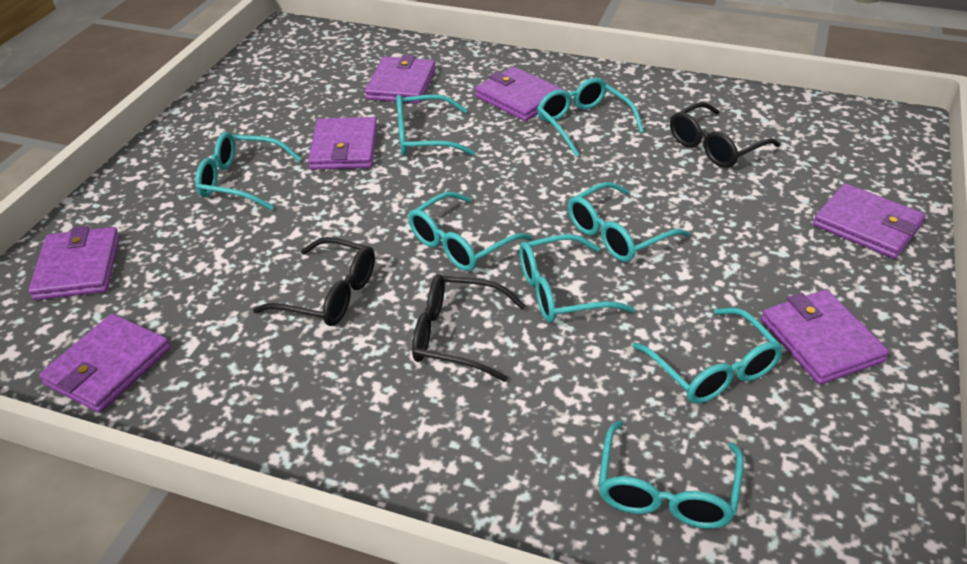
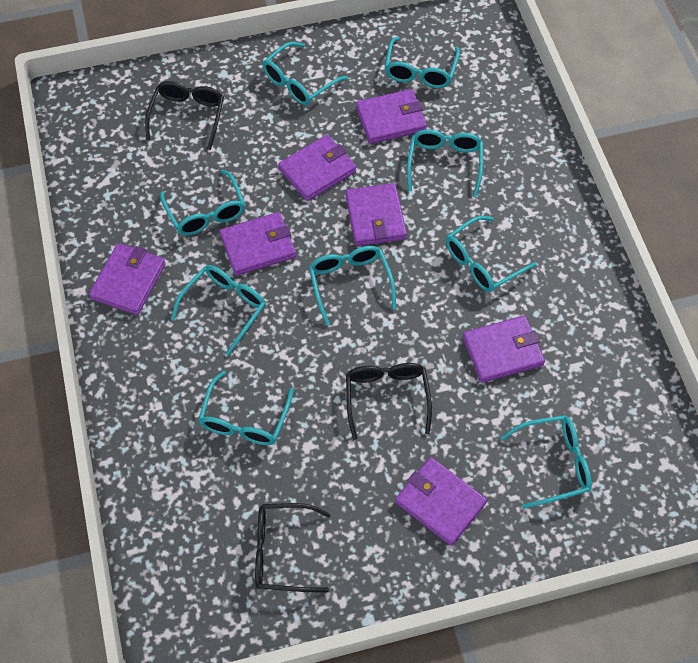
turquoise glasses: 8 -> 9

